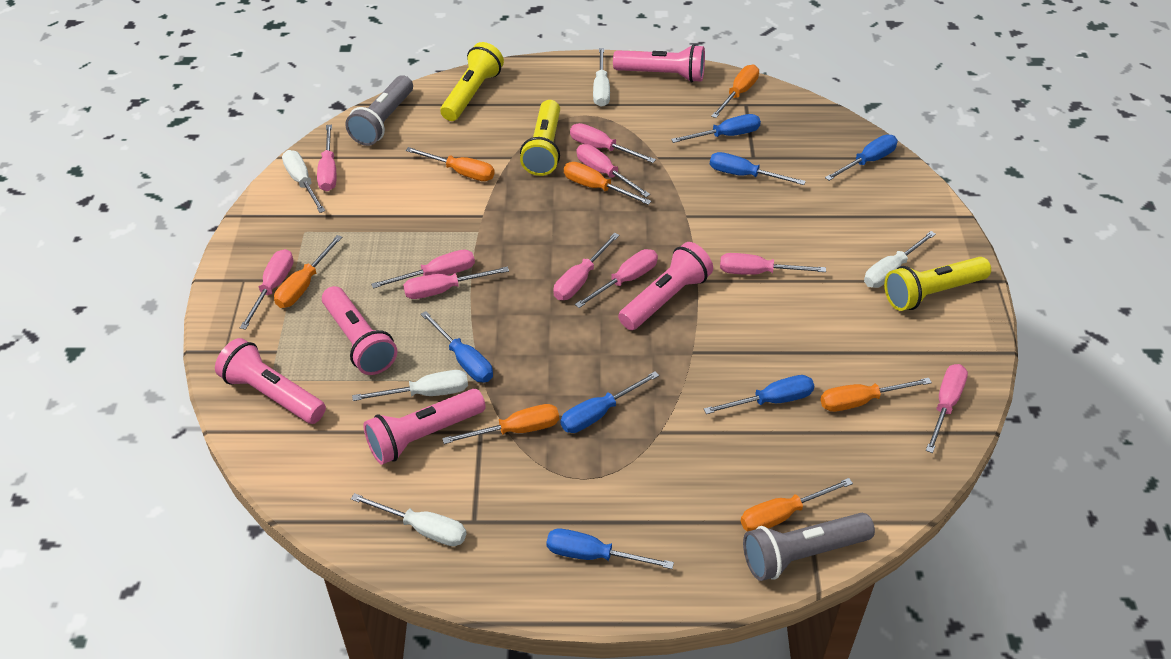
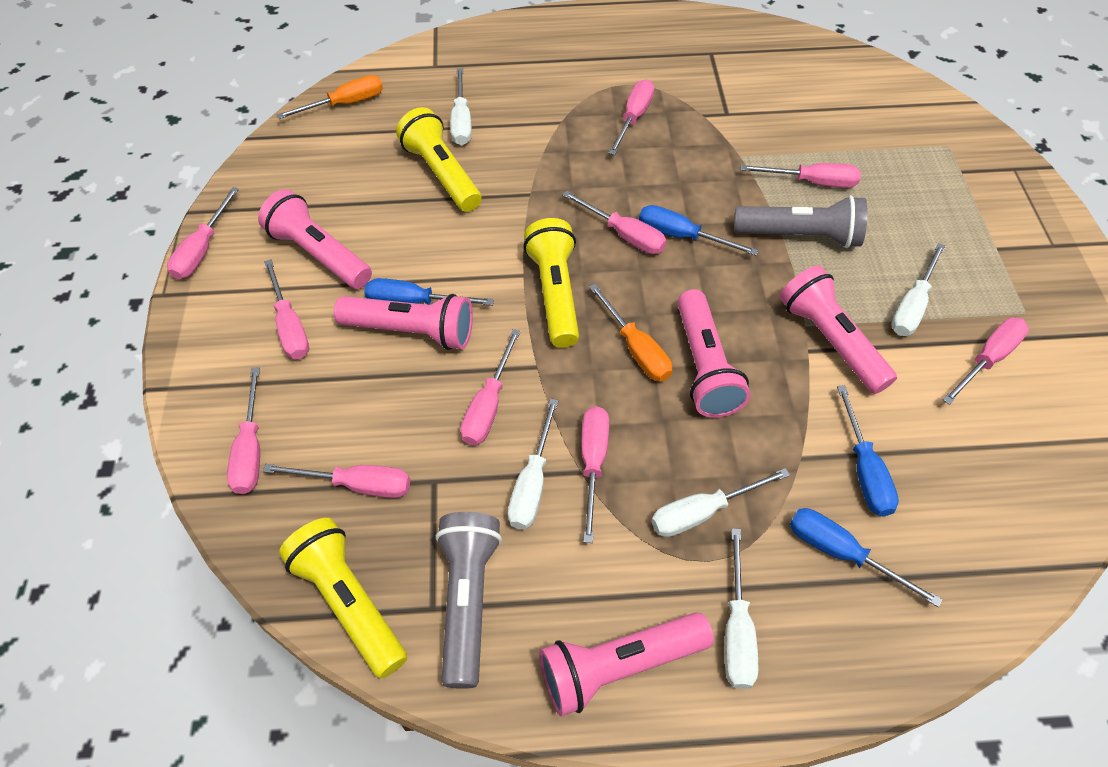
blue screwdriver: 7 -> 4
orange screwdriver: 7 -> 2

